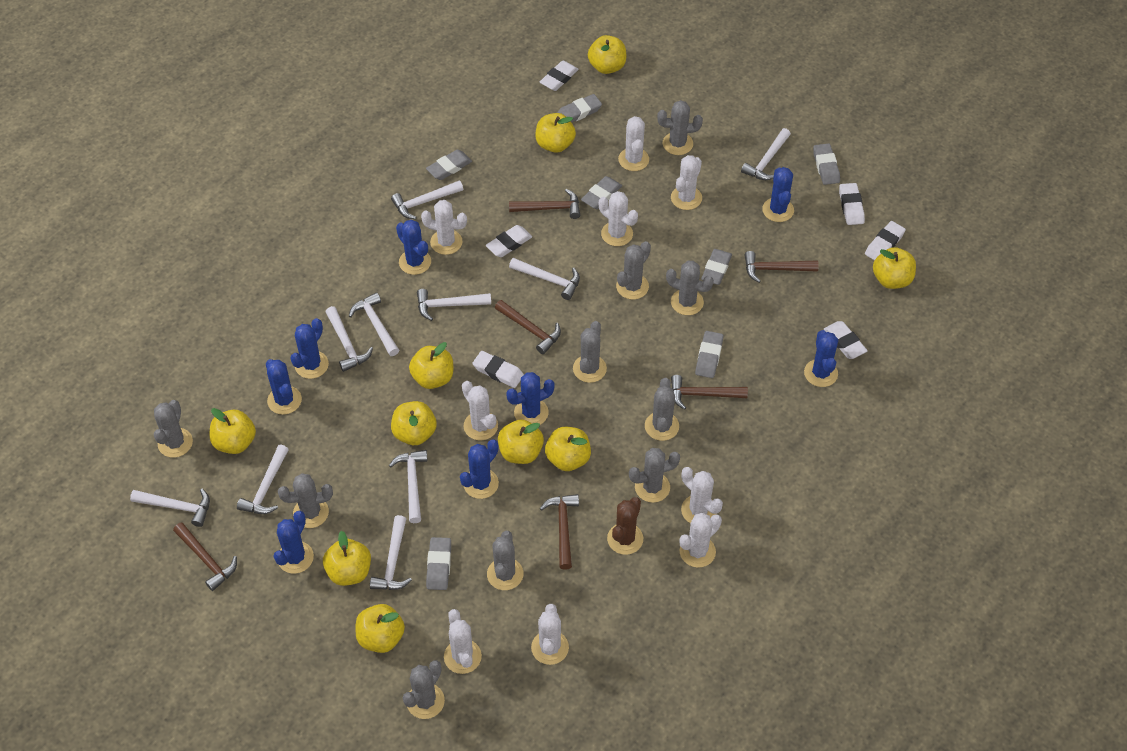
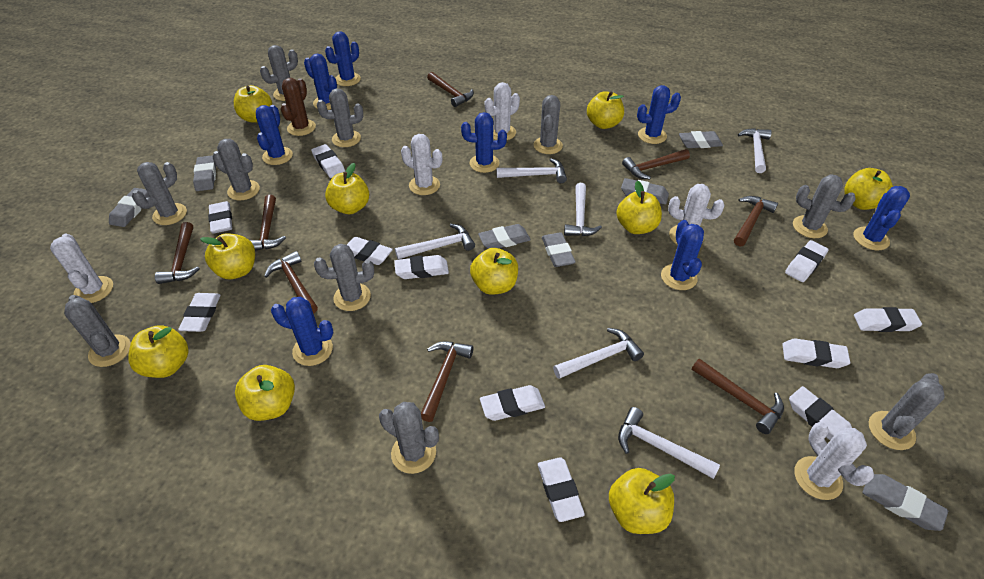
brown hammer: 6 -> 8
white cactus: 9 -> 5
white eraser: 6 -> 11
white hammer: 10 -> 6

